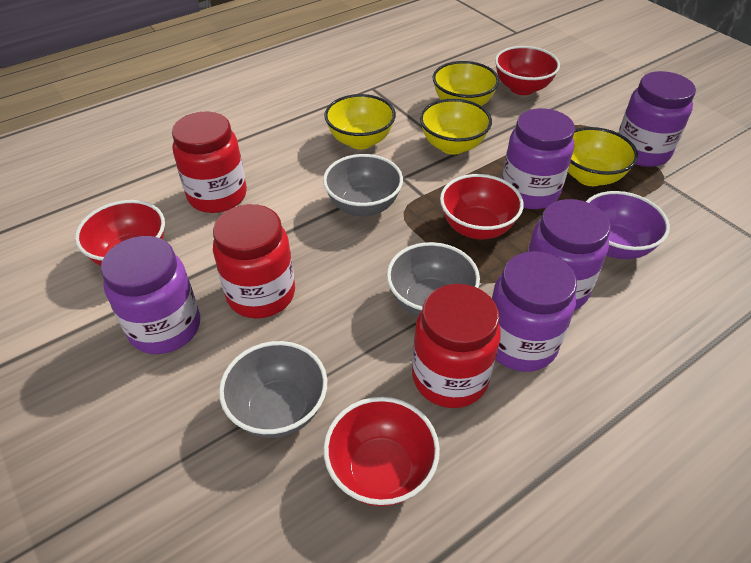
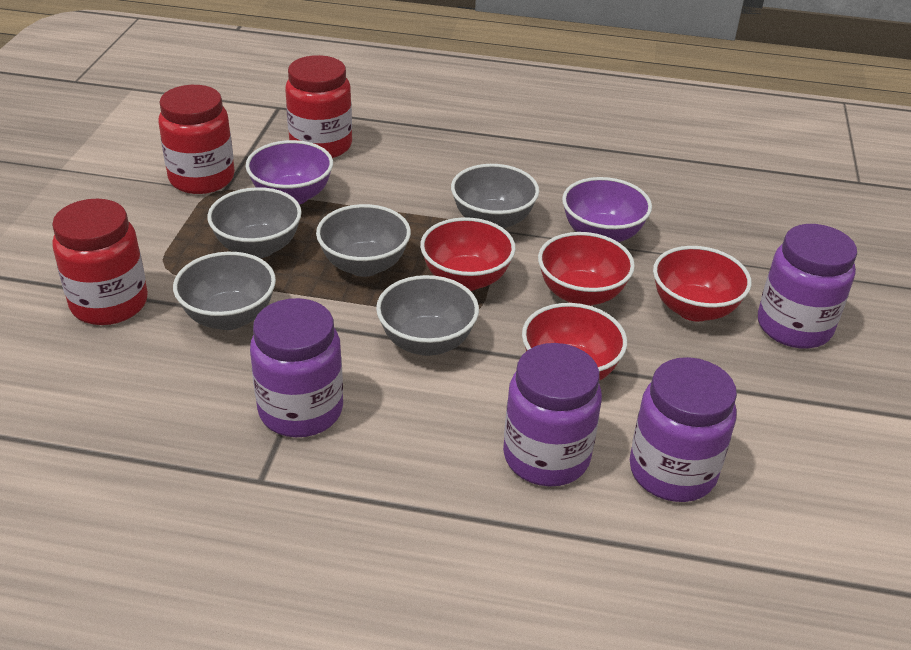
grey bowl: 3 -> 5
purple bowl: 1 -> 2
purple jar: 5 -> 4
yellow bowl: 4 -> 0

